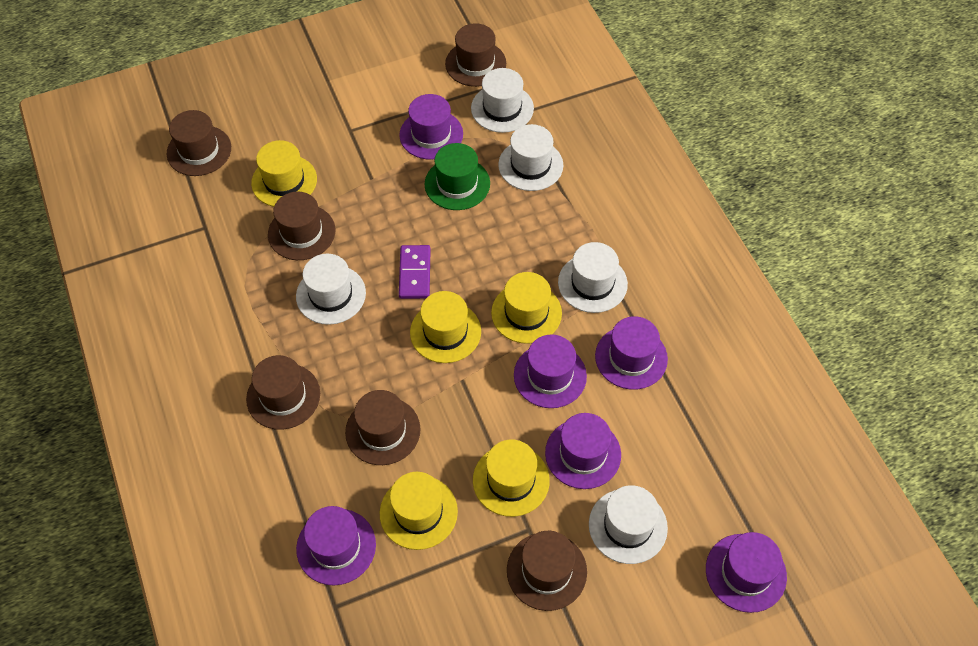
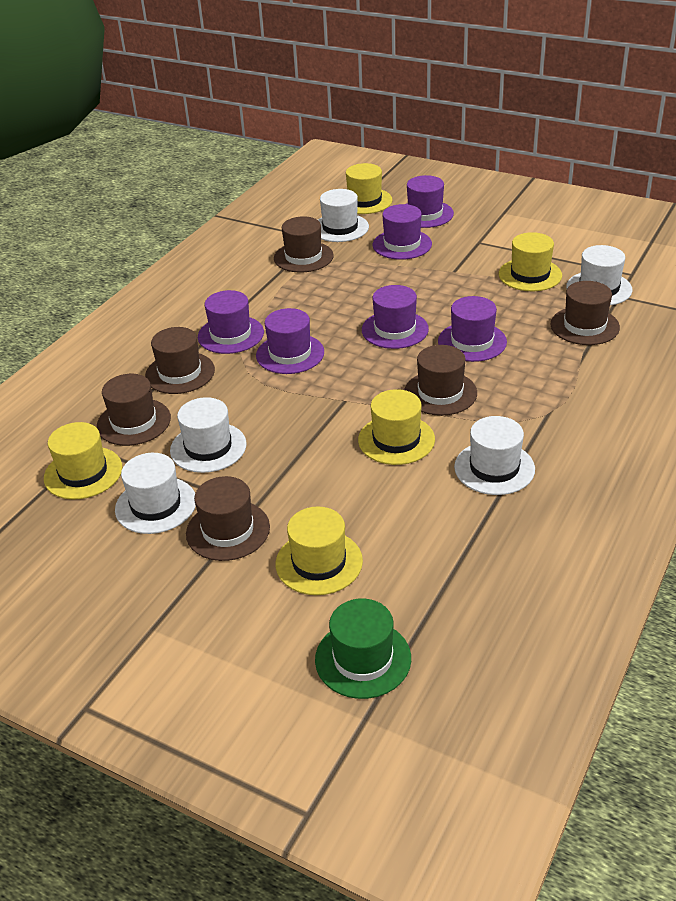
purple domino: 1 -> 0

